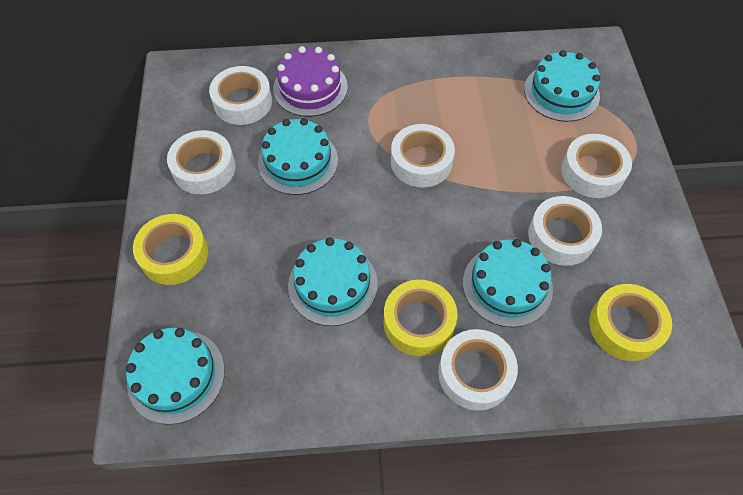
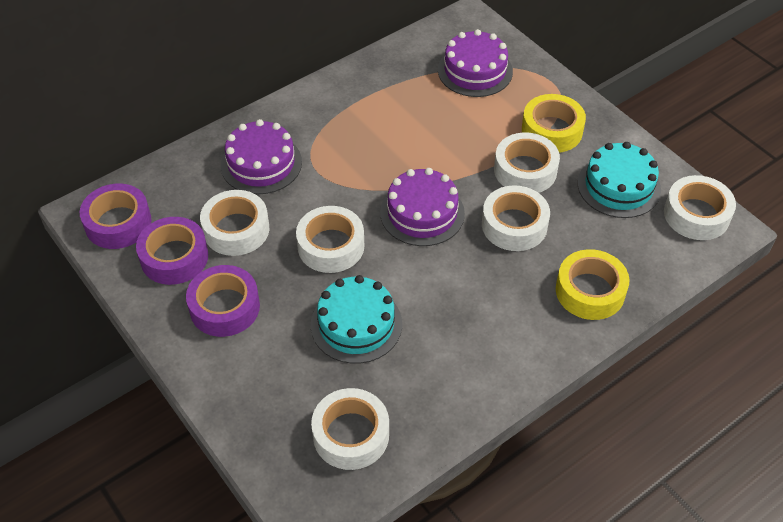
purple cake: 1 -> 3
purple tape: 0 -> 3
turquoise cake: 5 -> 2
yellow tape: 3 -> 2

